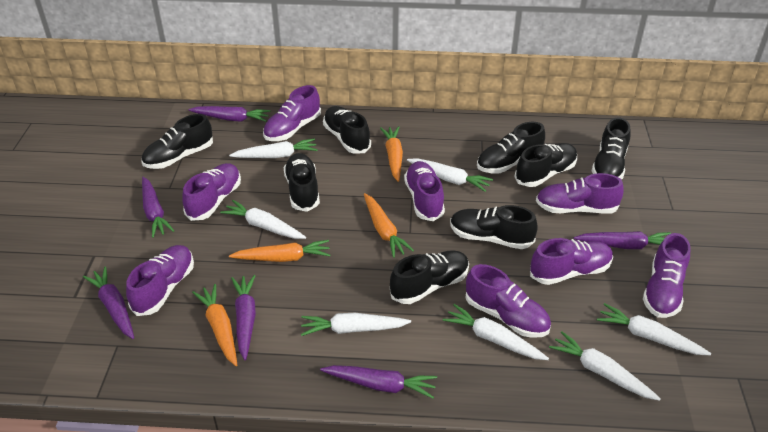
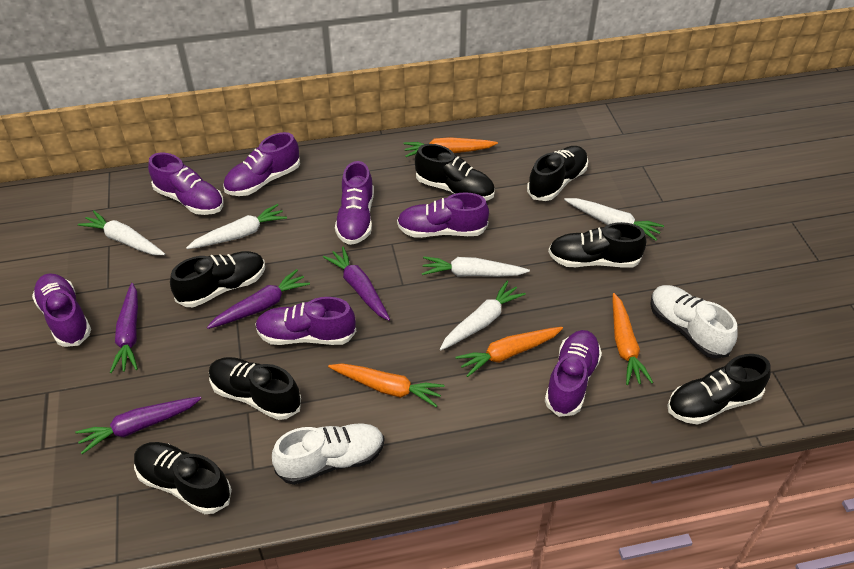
black shoe: 8 -> 7
purple carrot: 6 -> 4
purple shoe: 8 -> 7
white carrot: 7 -> 5
white shoe: 0 -> 2

